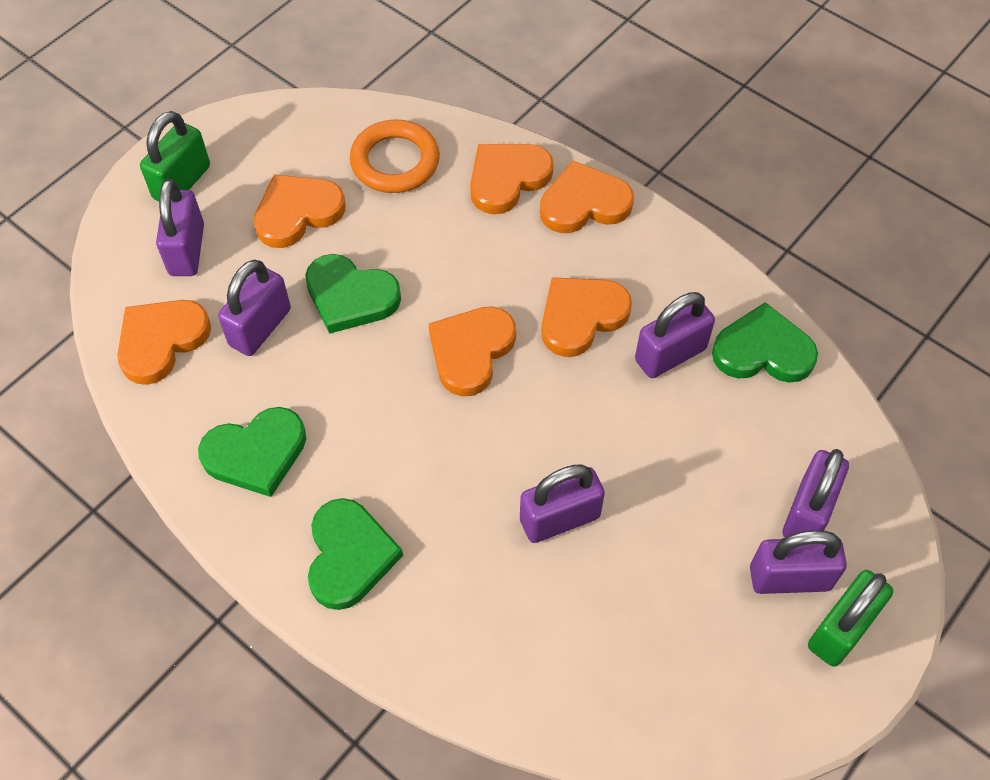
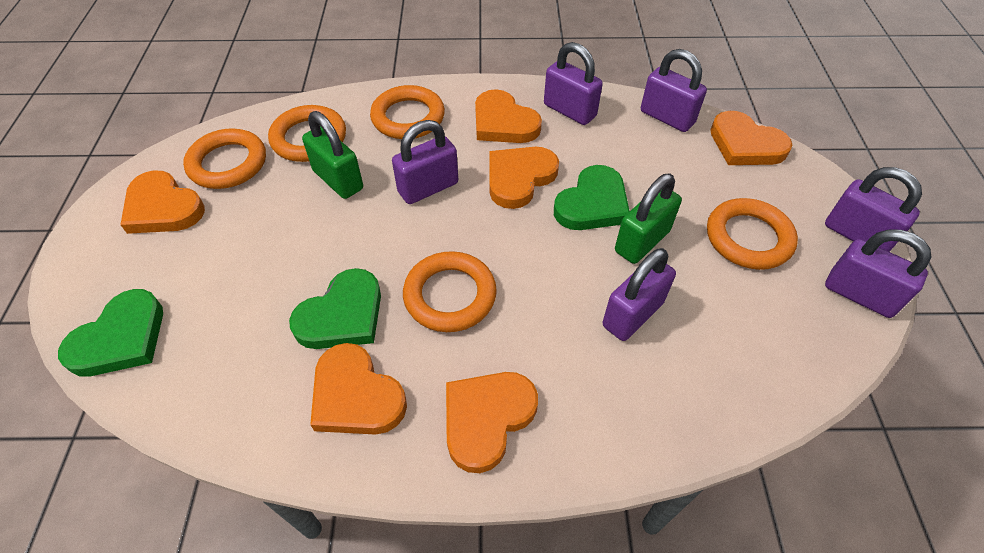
green heart: 4 -> 3
orange ring: 1 -> 5

